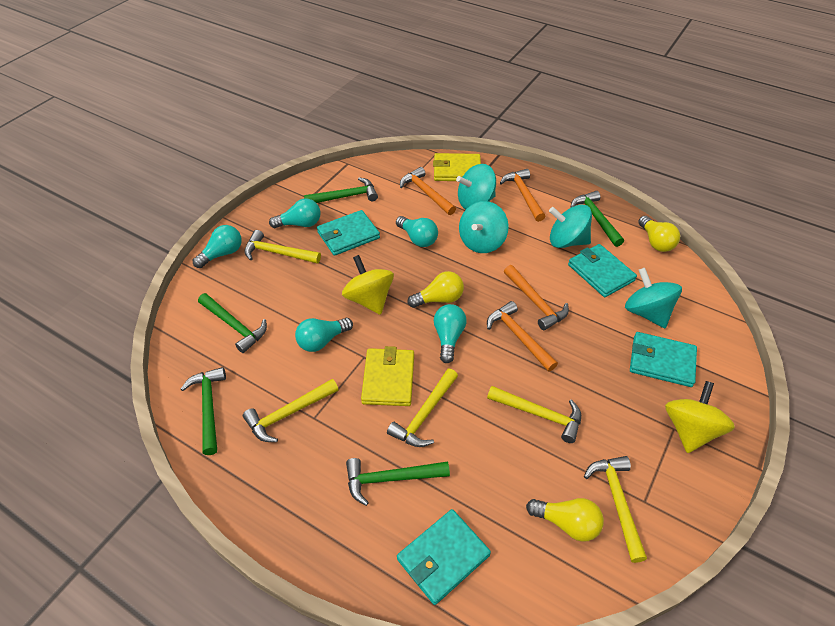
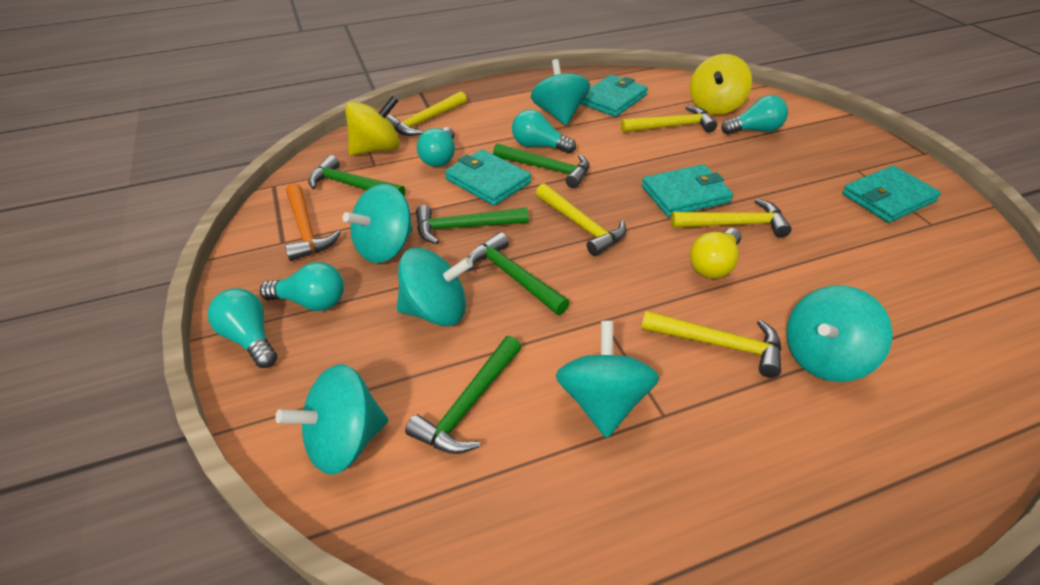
orange hammer: 4 -> 1
turquoise spinning top: 4 -> 6
yellow light bulb: 3 -> 1
yellow wallet: 2 -> 0

